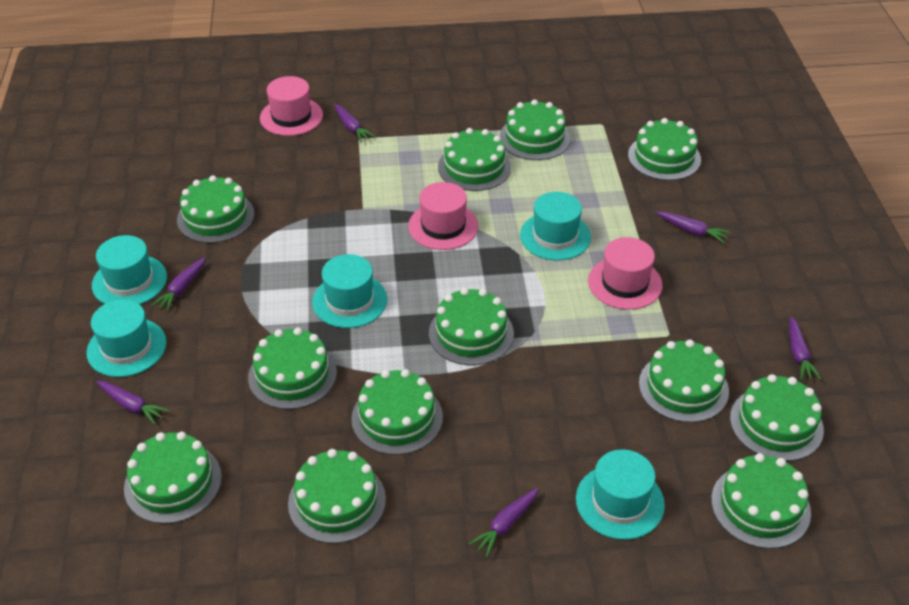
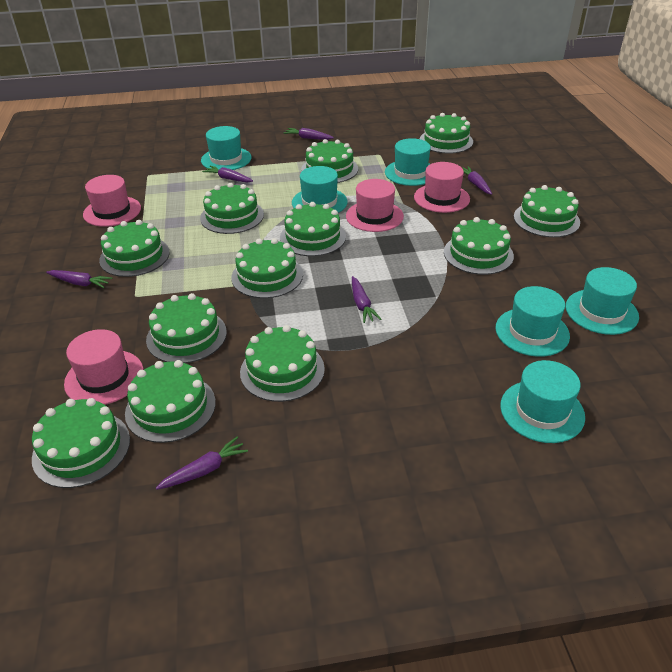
pink hat: 3 -> 4
turquoise hat: 5 -> 6

